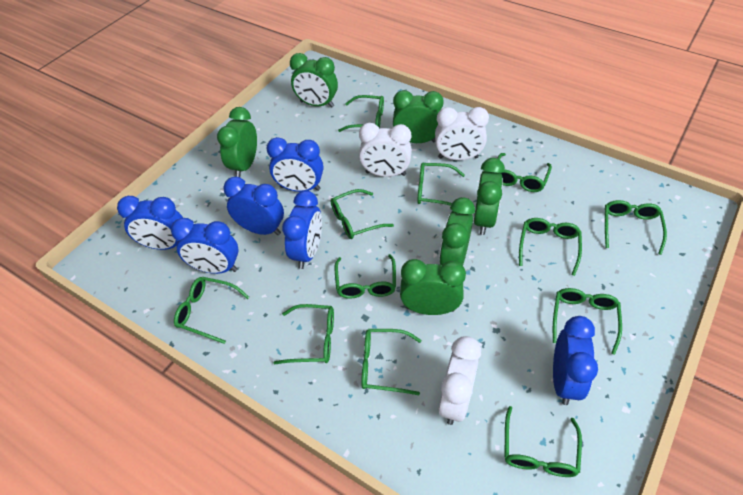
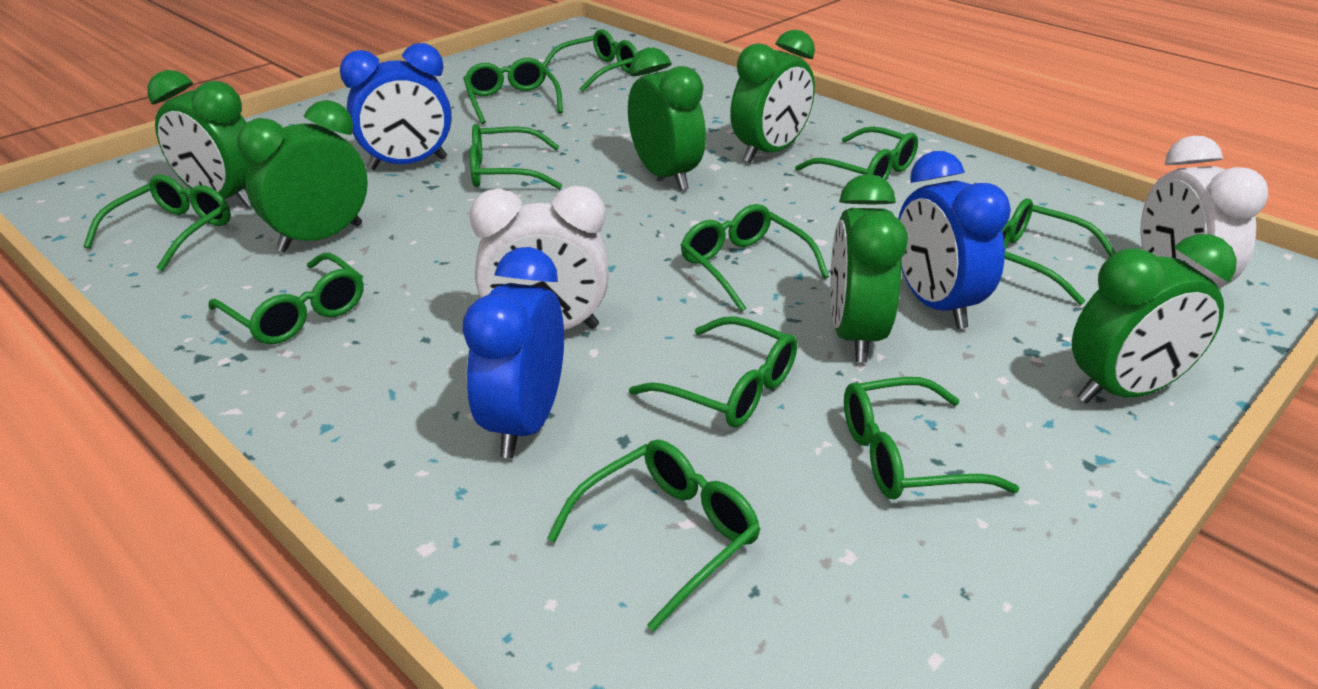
blue clock: 6 -> 3
green glasses: 12 -> 11
white clock: 3 -> 2

